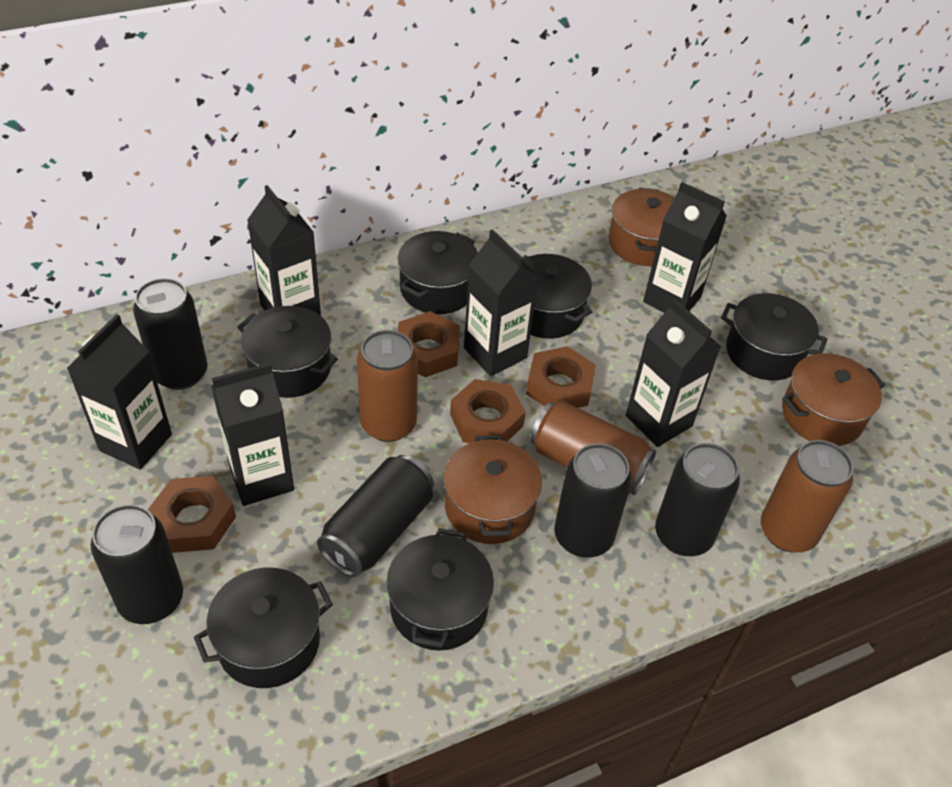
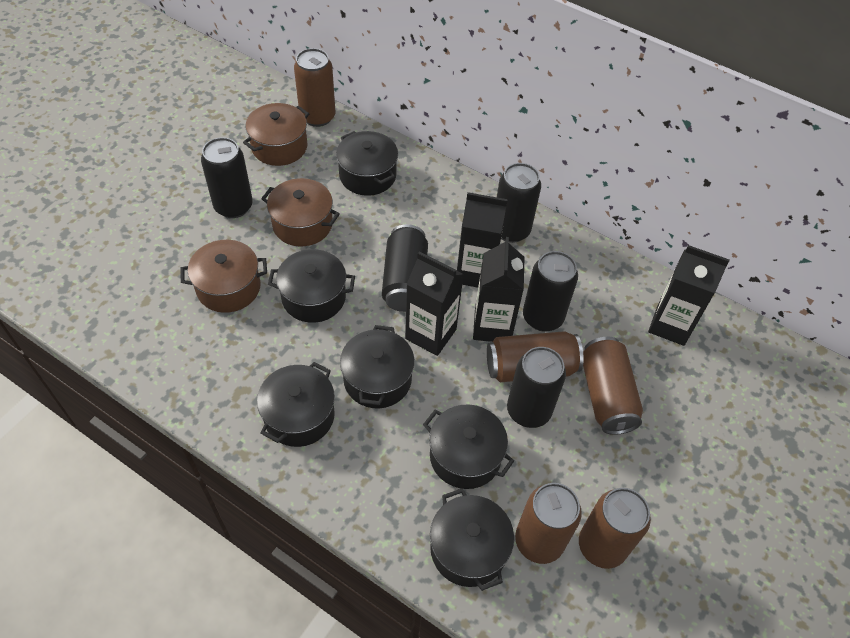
black carton: 6 -> 4
brown can: 3 -> 5
brown nut: 4 -> 0

